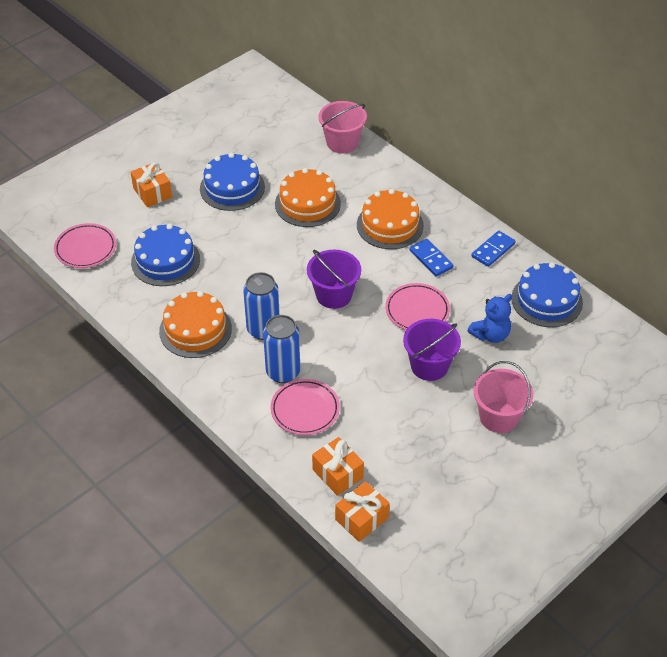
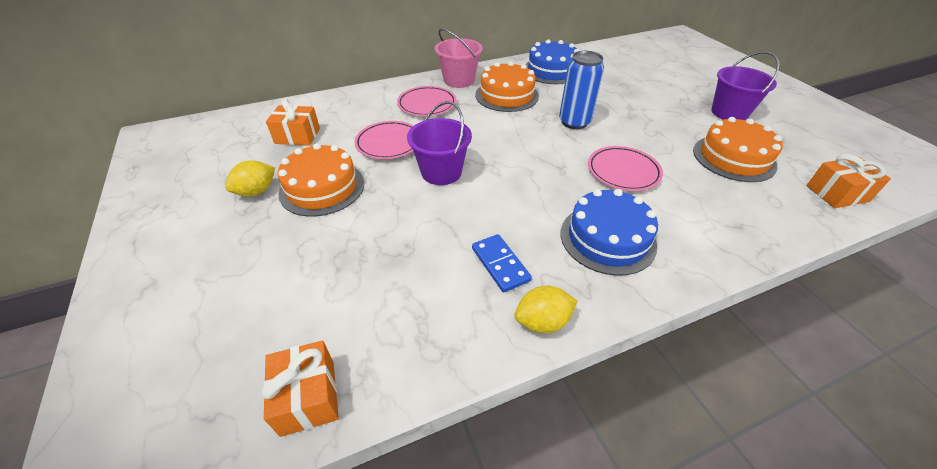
blue cake: 3 -> 2
blue can: 2 -> 1
blue domino: 2 -> 1
blue teddy bear: 1 -> 0
pink bucket: 2 -> 1
yellow lemon: 0 -> 2

